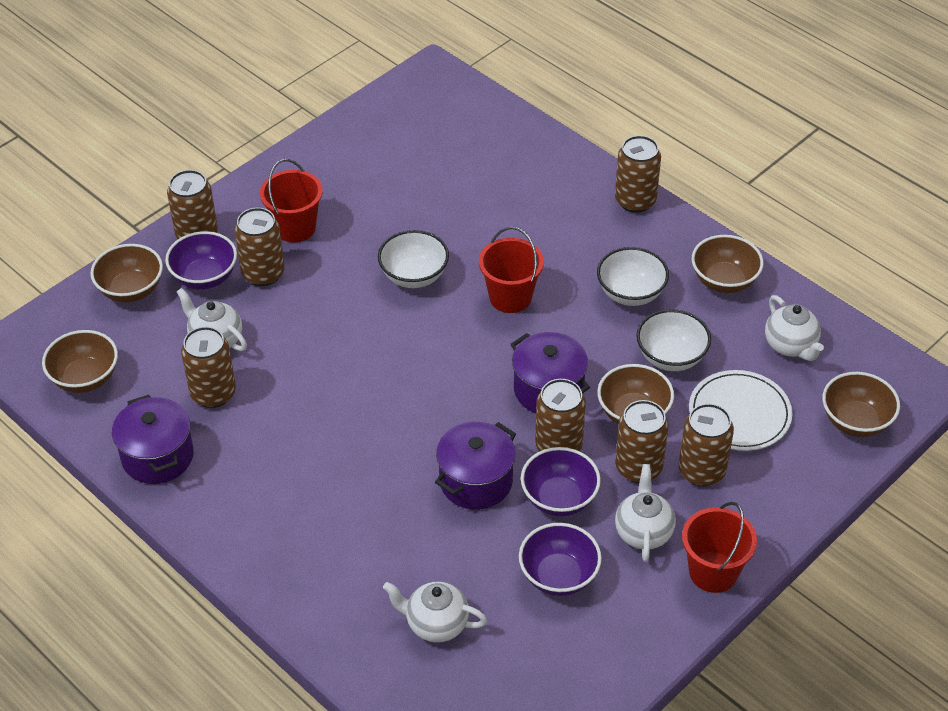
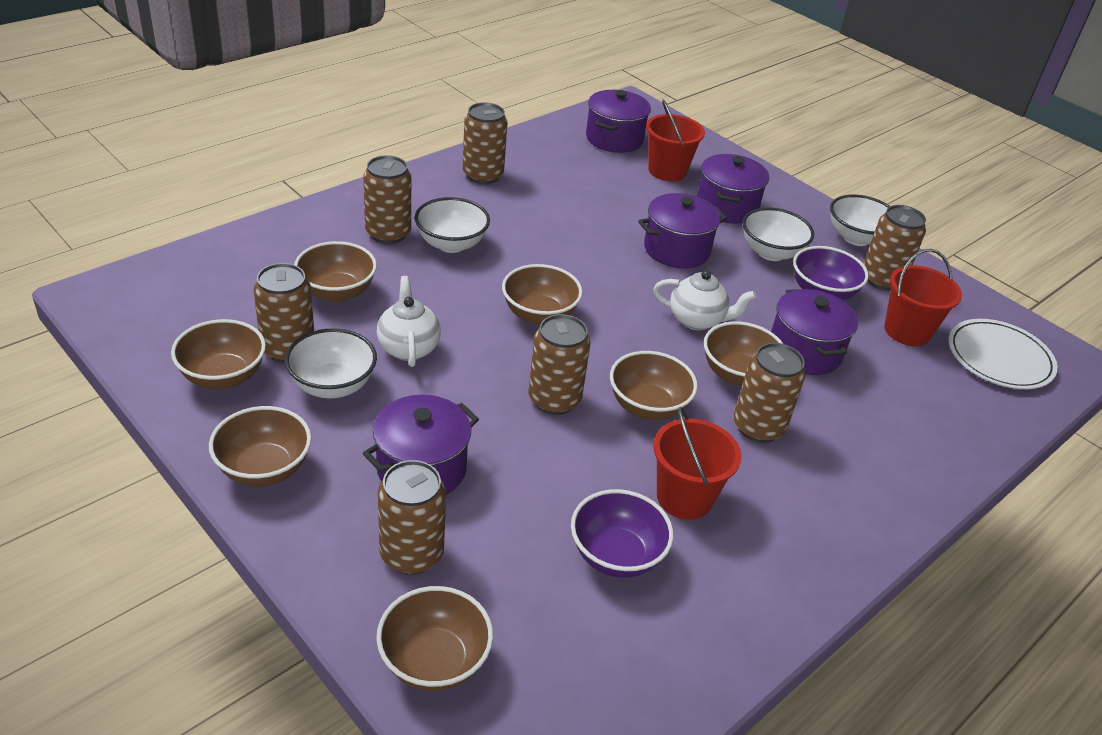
brown bowl: 5 -> 7
purple bowl: 3 -> 2
purple pot: 3 -> 5
white bowl: 3 -> 4
white teapot: 4 -> 2

